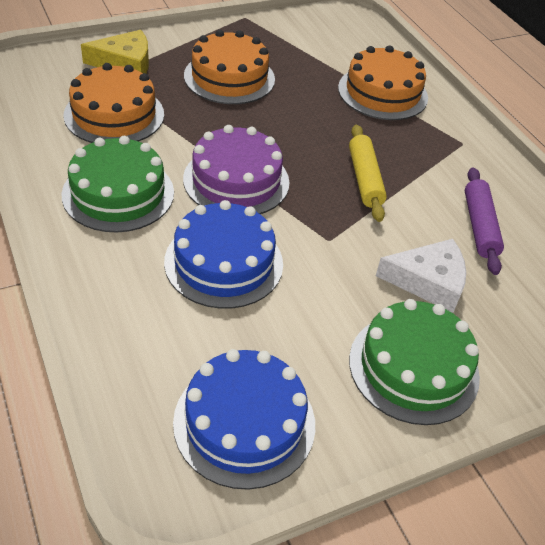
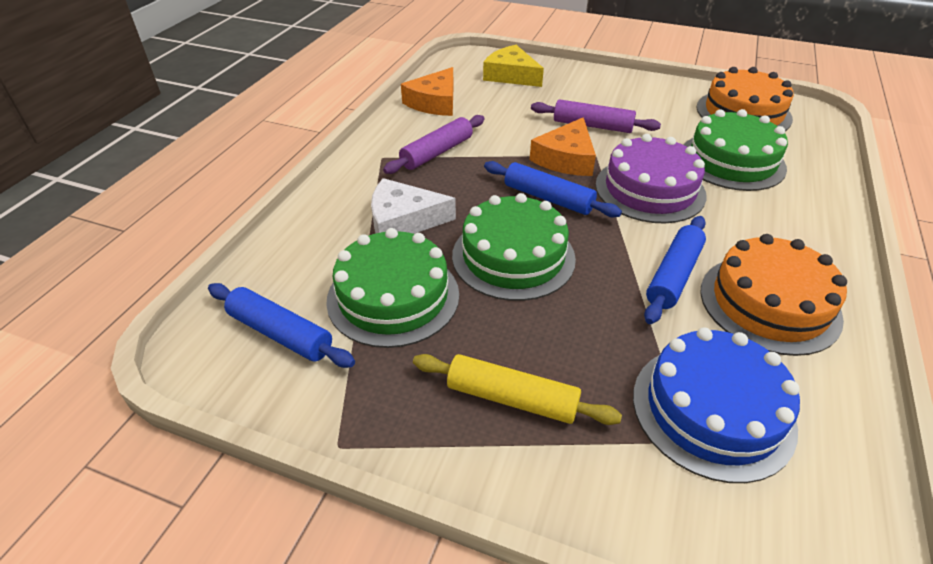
blue cake: 2 -> 1
blue rolling pin: 0 -> 3
green cake: 2 -> 3
orange cake: 3 -> 2
orange cheese: 0 -> 2
purple rolling pin: 1 -> 2

